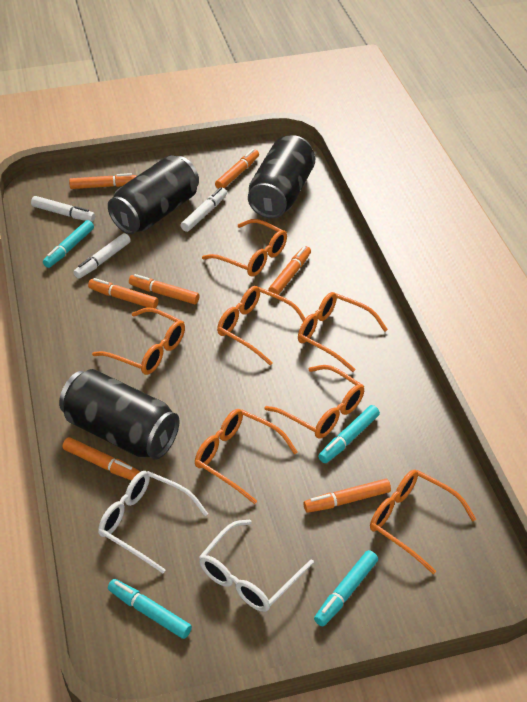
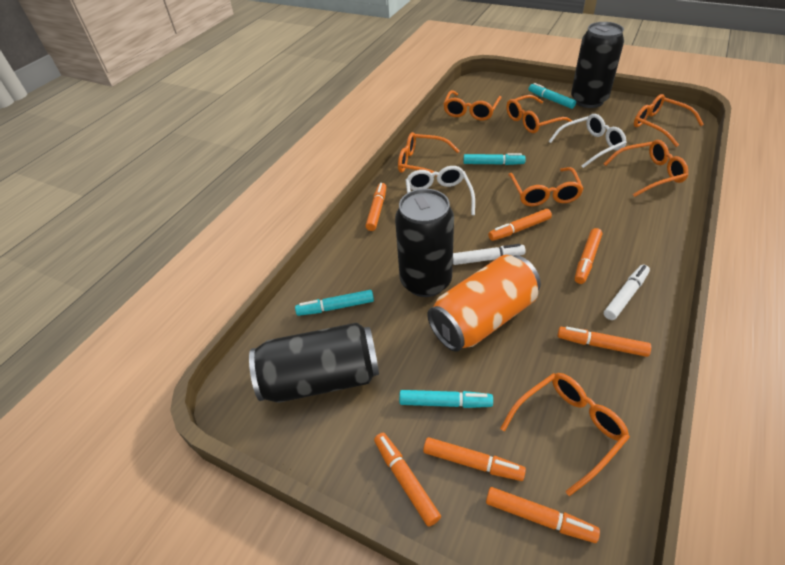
orange can: 0 -> 1
white marker: 3 -> 2

